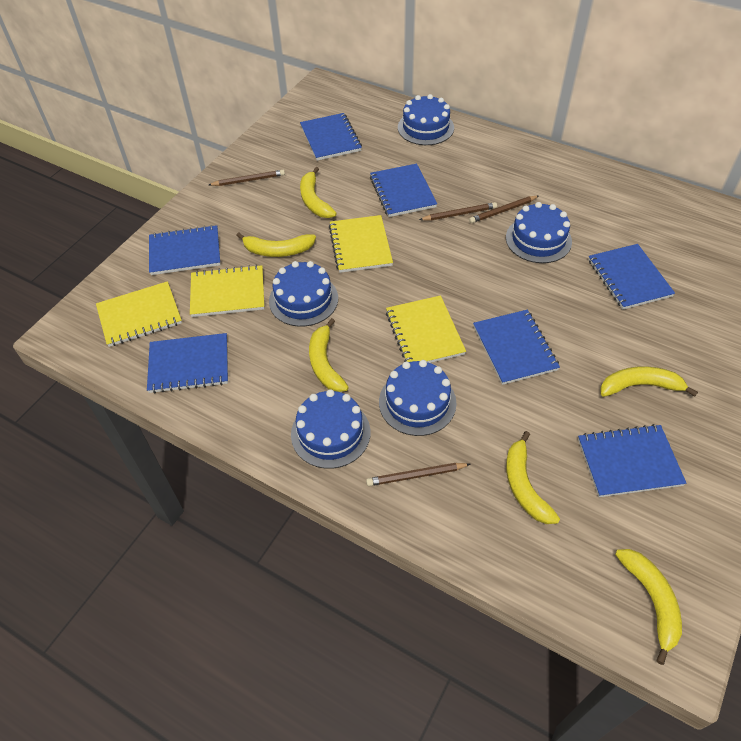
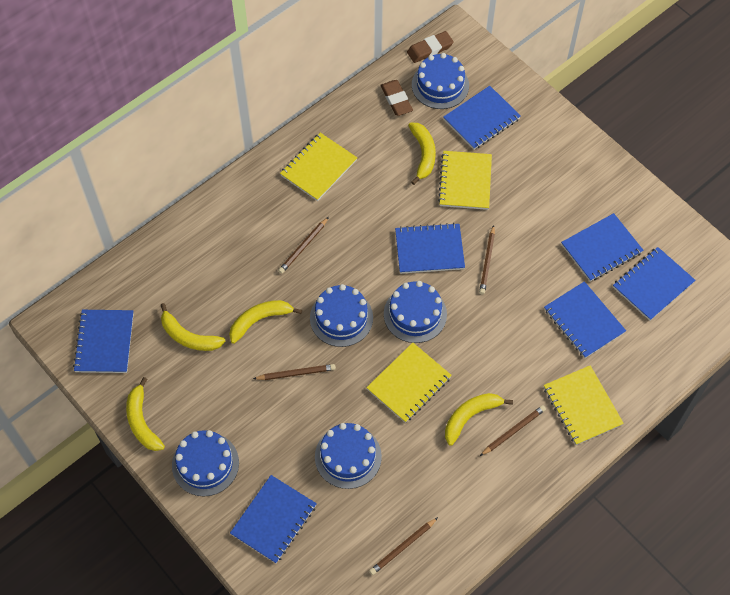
brown eraser: 0 -> 2
brown pencil: 4 -> 5
yellow banana: 6 -> 5

